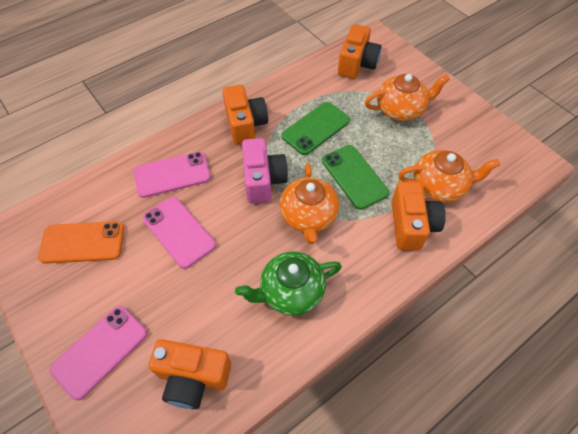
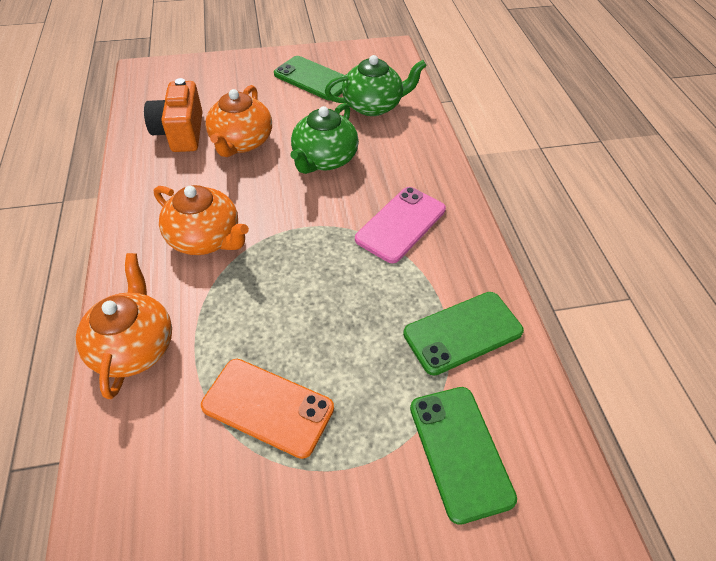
green phone: 2 -> 3
green teapot: 1 -> 2
orange camera: 4 -> 1
pink camera: 1 -> 0
pink phone: 3 -> 1

